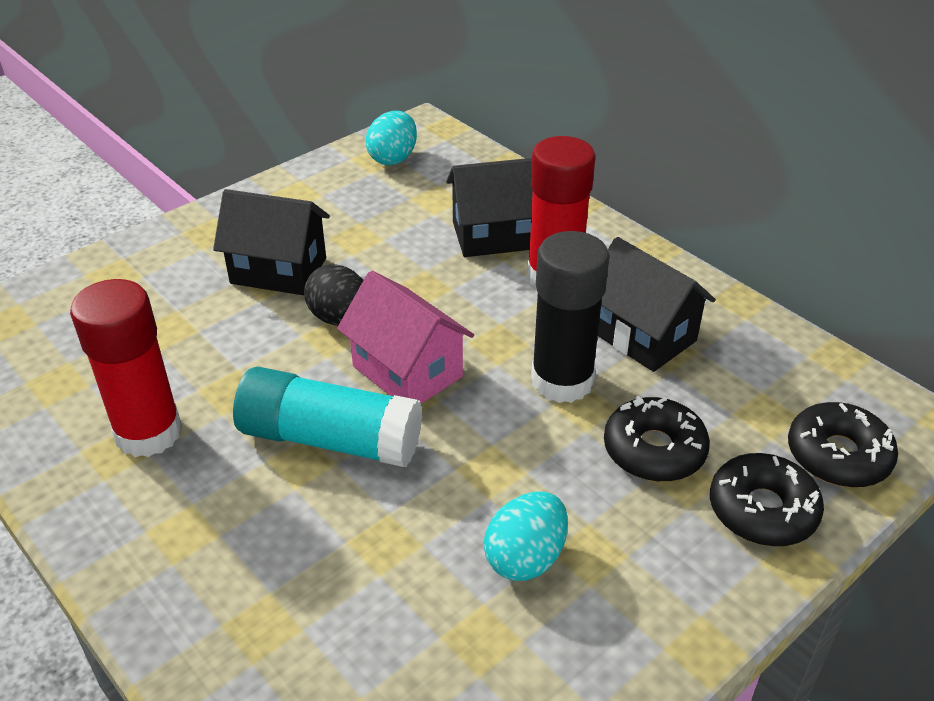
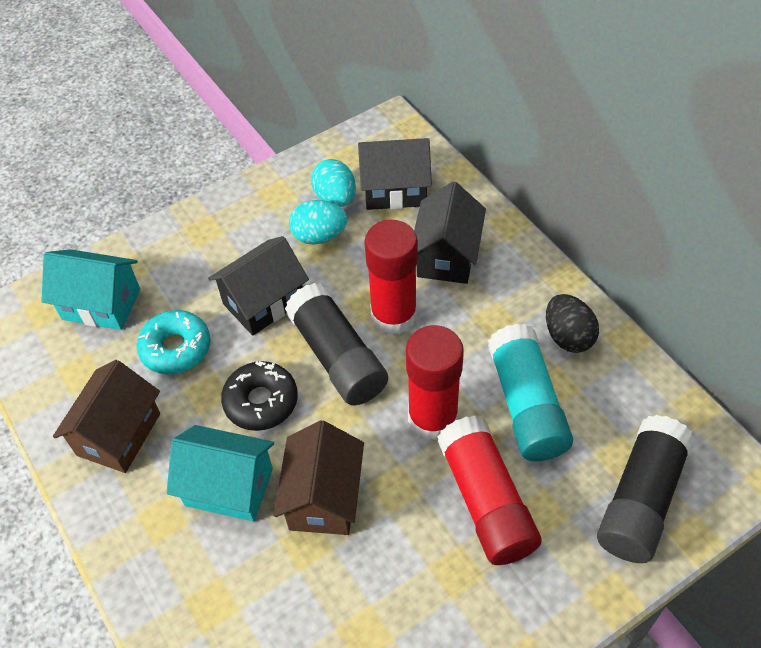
black donut: 3 -> 1
black glue stick: 1 -> 2
brown house: 0 -> 2
pink house: 1 -> 0
red glue stick: 2 -> 3
turquoise donut: 0 -> 1
turquoise house: 0 -> 2

